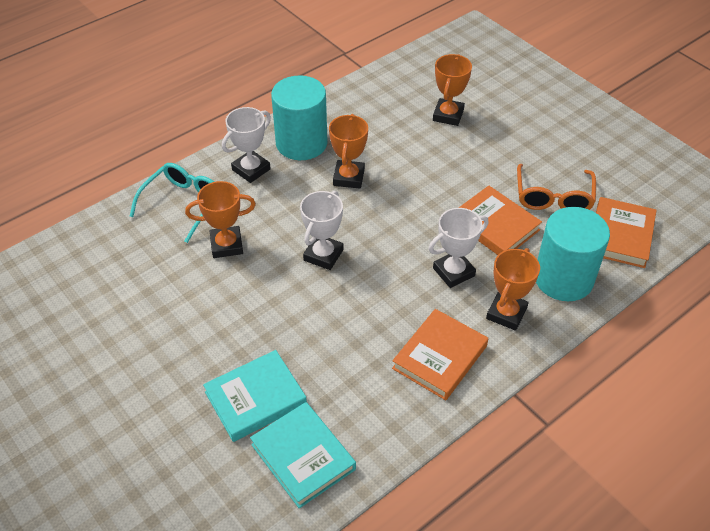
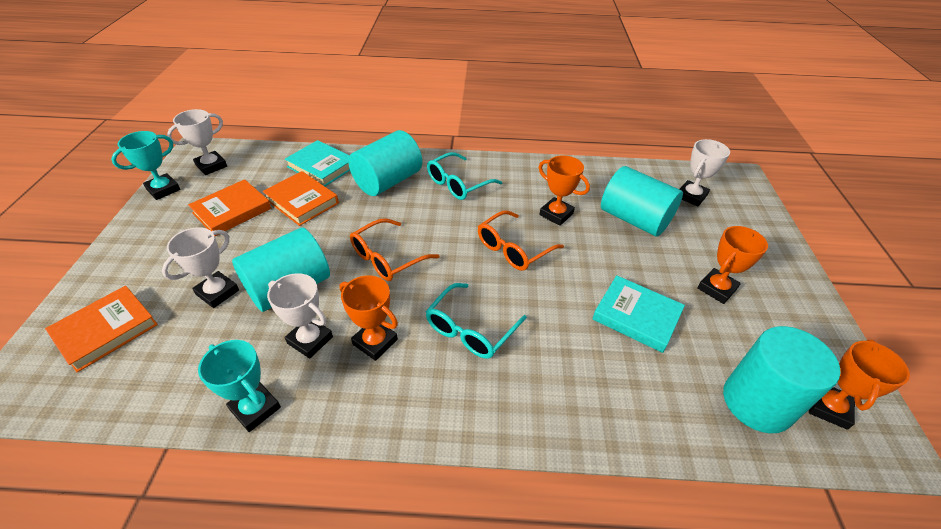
orange glasses: 1 -> 2
turquoise cylinder: 2 -> 4
turquoise glasses: 1 -> 2
turquoise trophy: 0 -> 2
white trophy: 3 -> 4

